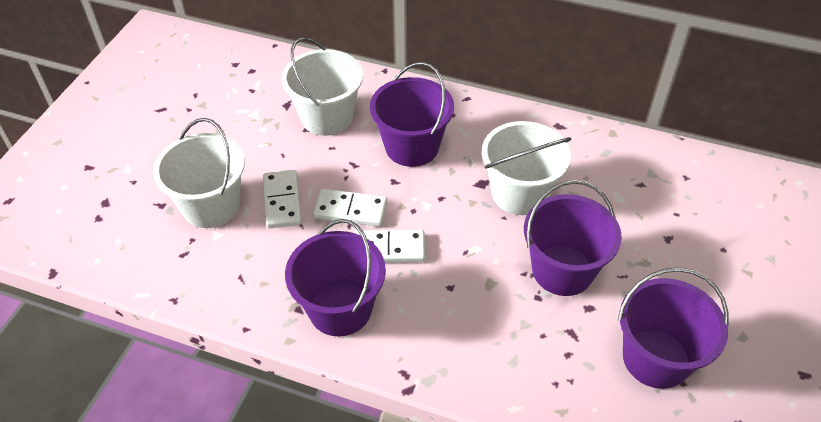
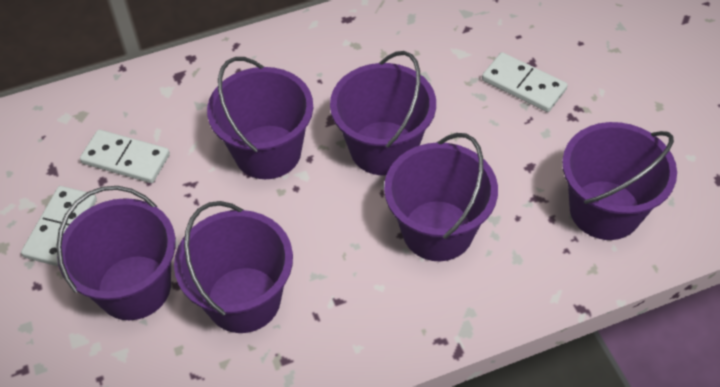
purple bucket: 4 -> 6
white bucket: 3 -> 0

